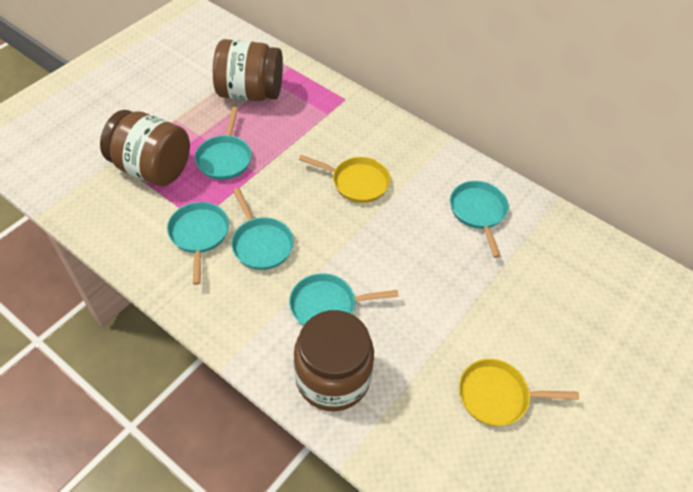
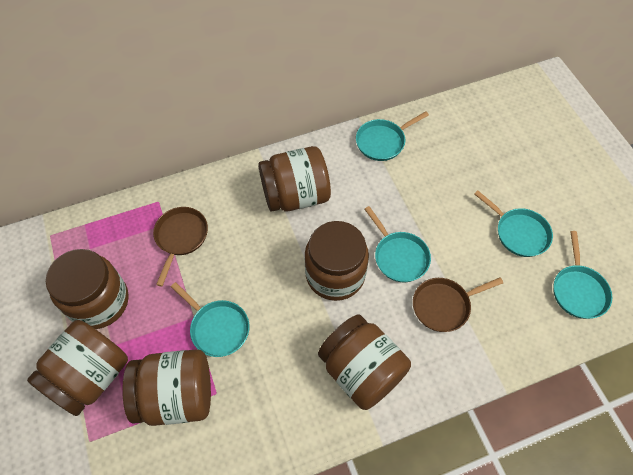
brown jar: 3 -> 6
brown pan: 0 -> 2
yellow pan: 2 -> 0

